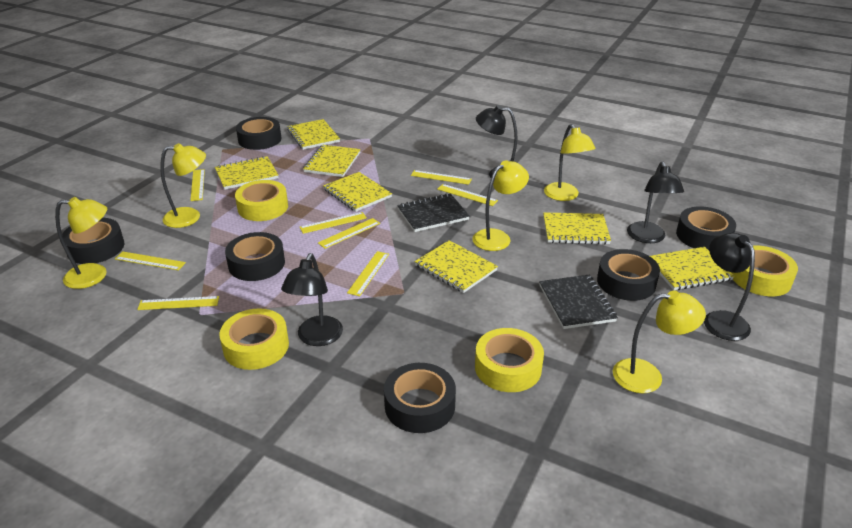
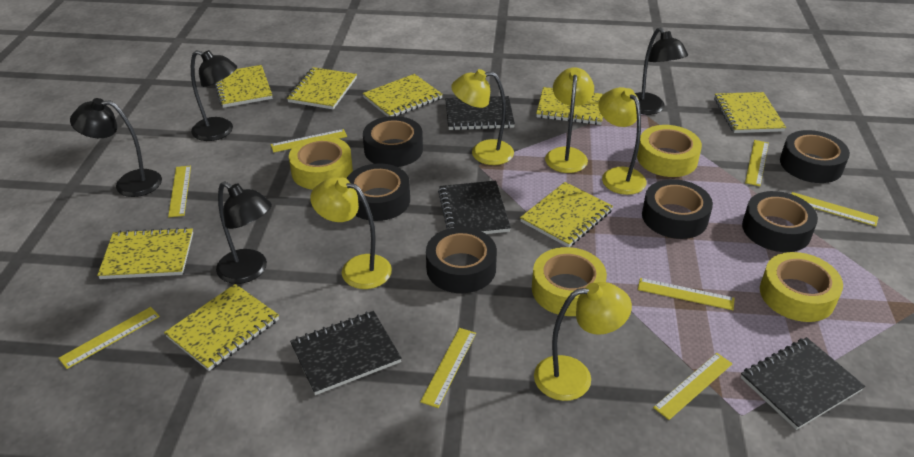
black notebook: 2 -> 4
yellow notebook: 7 -> 8

